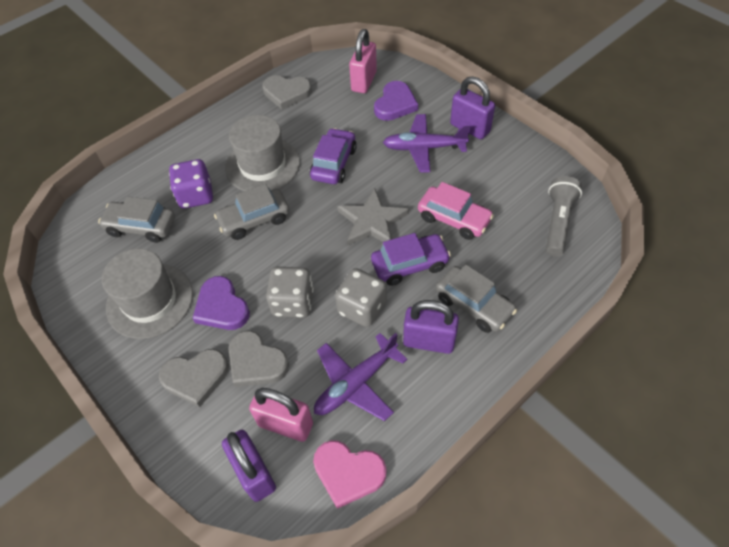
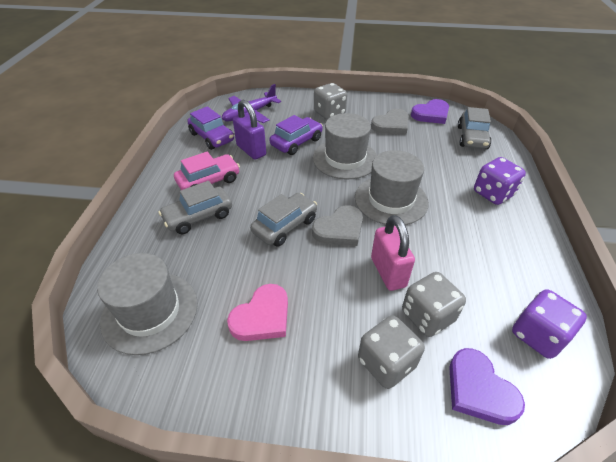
grey dice: 2 -> 3
grey flashlight: 1 -> 0
grey hat: 2 -> 3
grey heart: 3 -> 2
grey star: 1 -> 0
pink padlock: 2 -> 1
purple dice: 1 -> 2
purple padlock: 3 -> 1
purple plane: 2 -> 1

